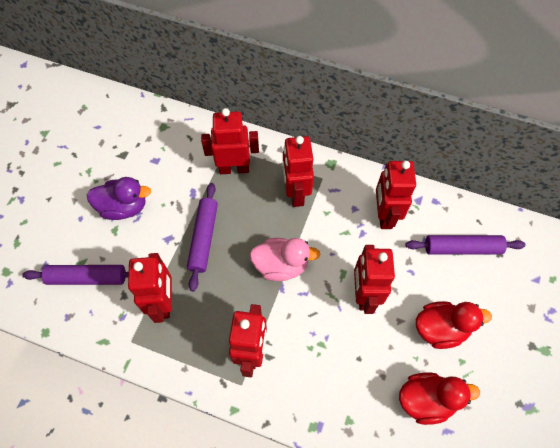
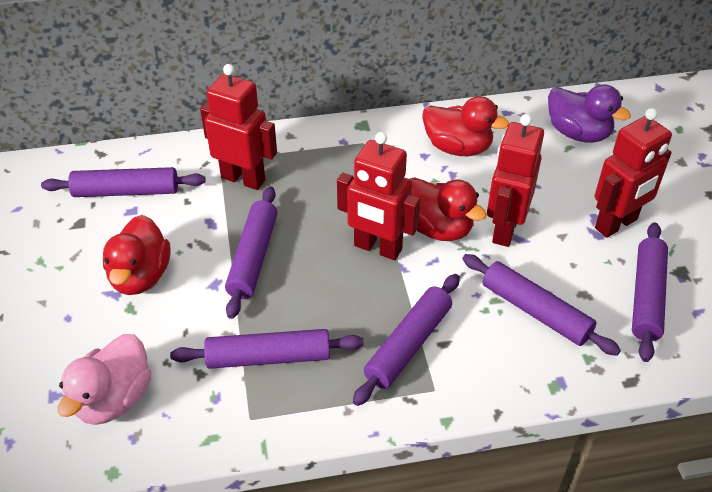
purple rolling pin: 3 -> 6
red duck: 2 -> 3
red robot: 6 -> 4

